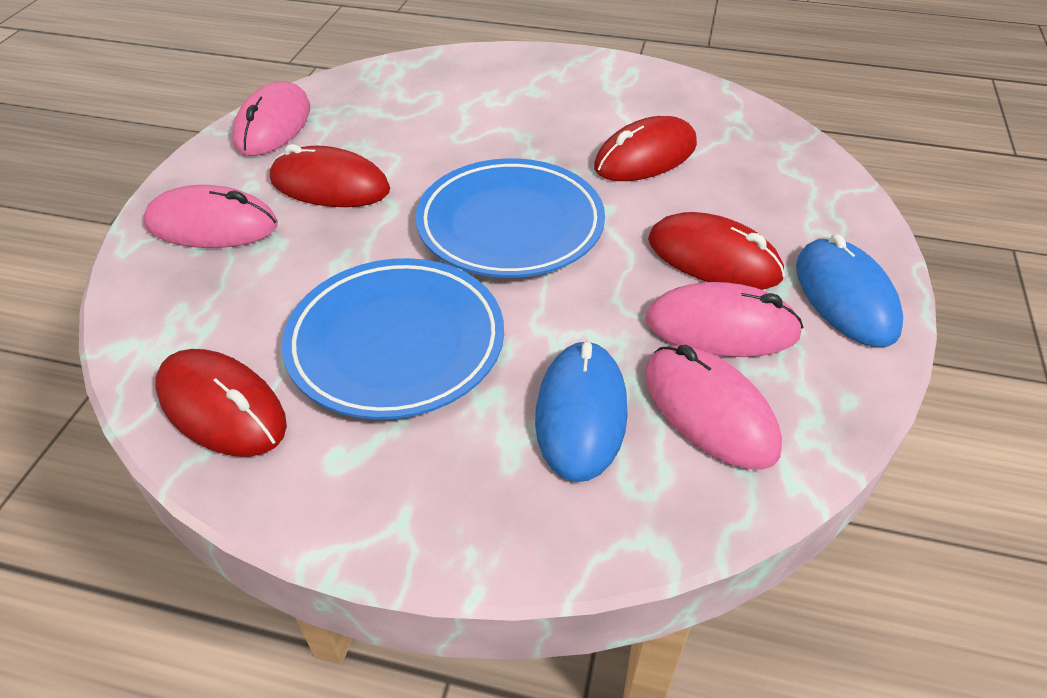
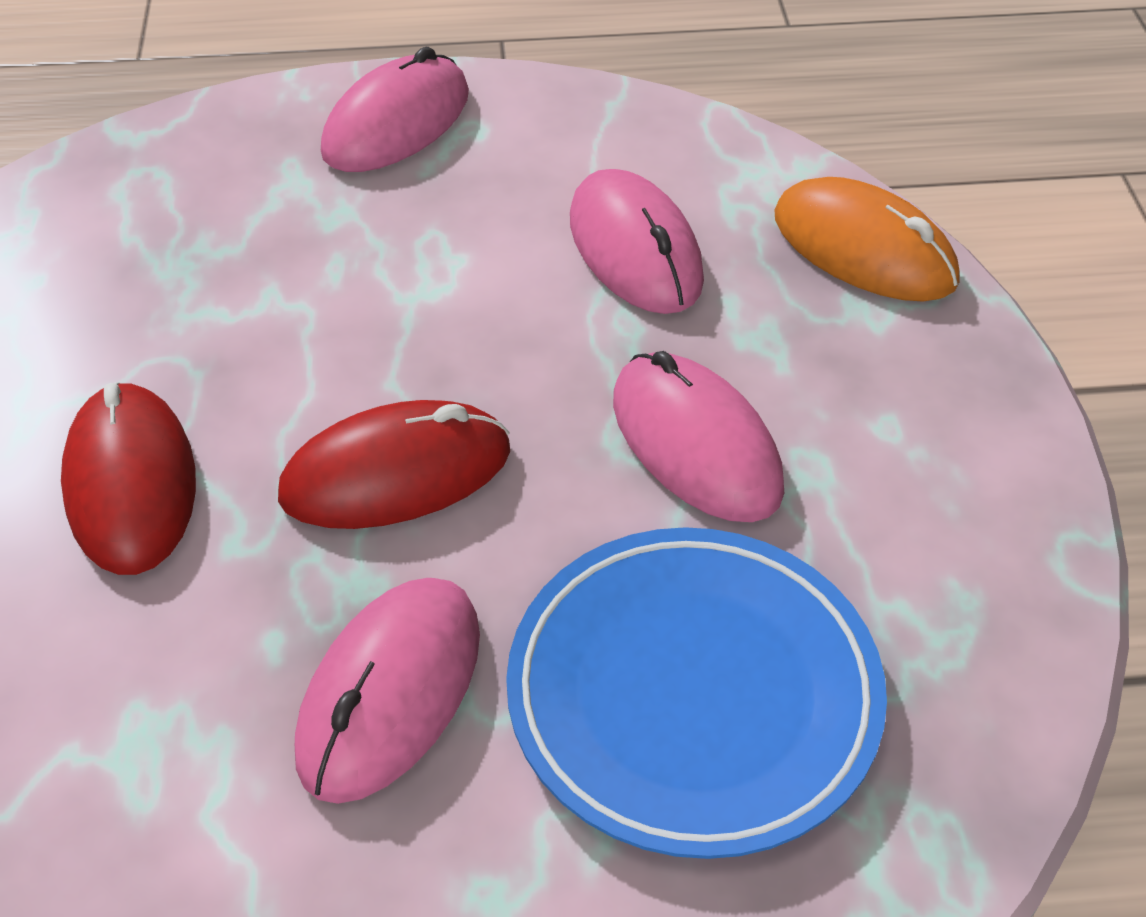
blue mouse: 2 -> 0
blue plate: 2 -> 1
orange mouse: 0 -> 1
red mouse: 4 -> 2

